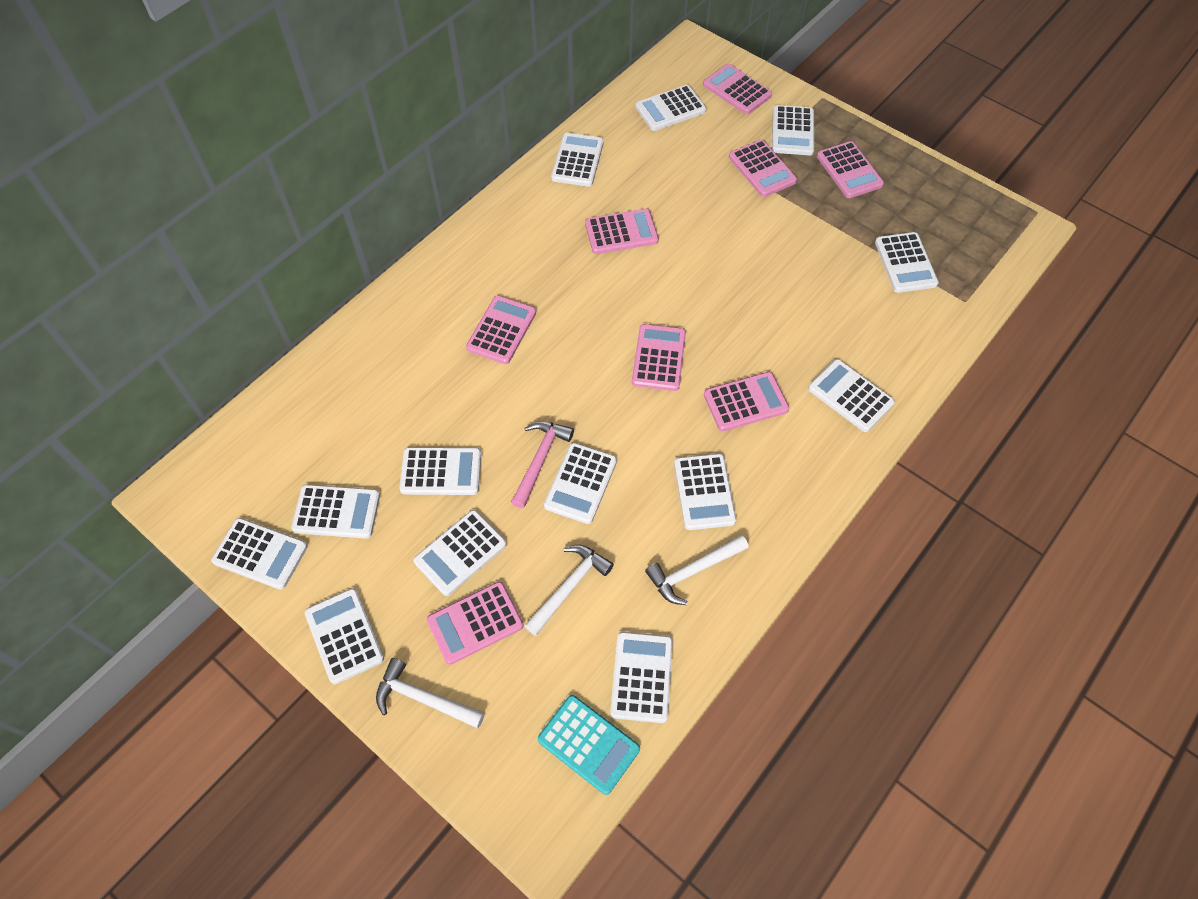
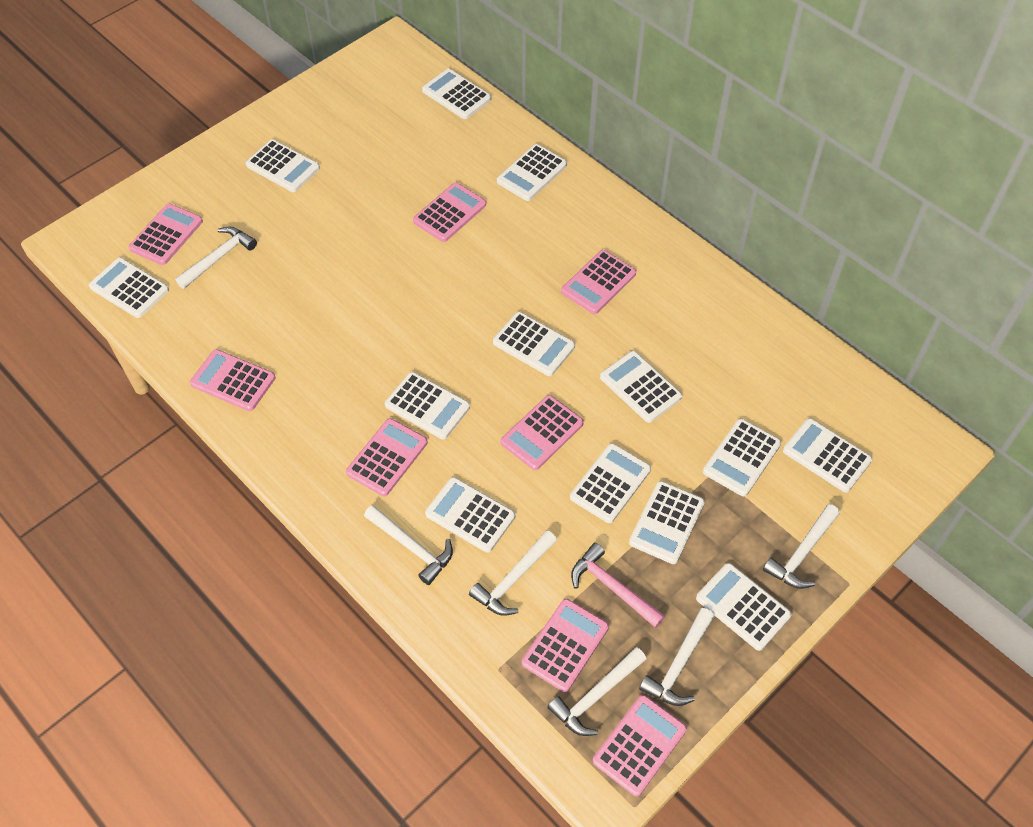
turquoise calculator: 1 -> 0
white hammer: 3 -> 6

